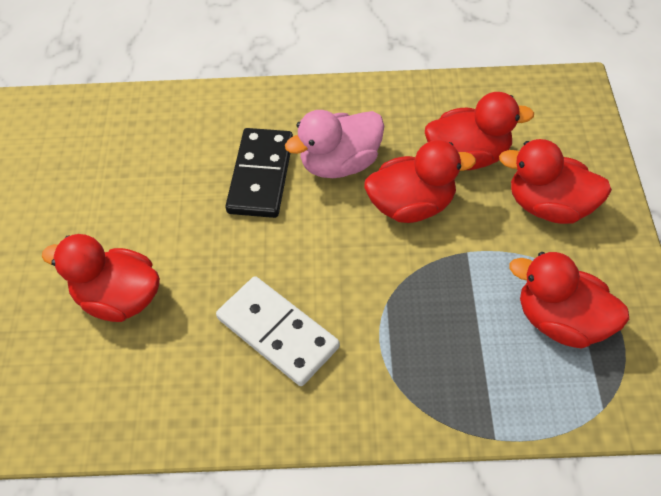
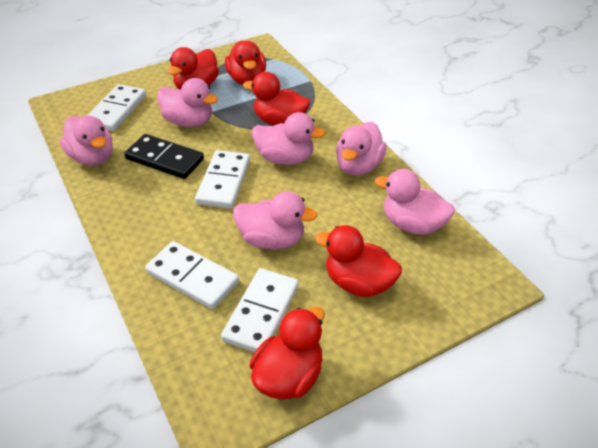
pink duck: 1 -> 6
white domino: 1 -> 4

